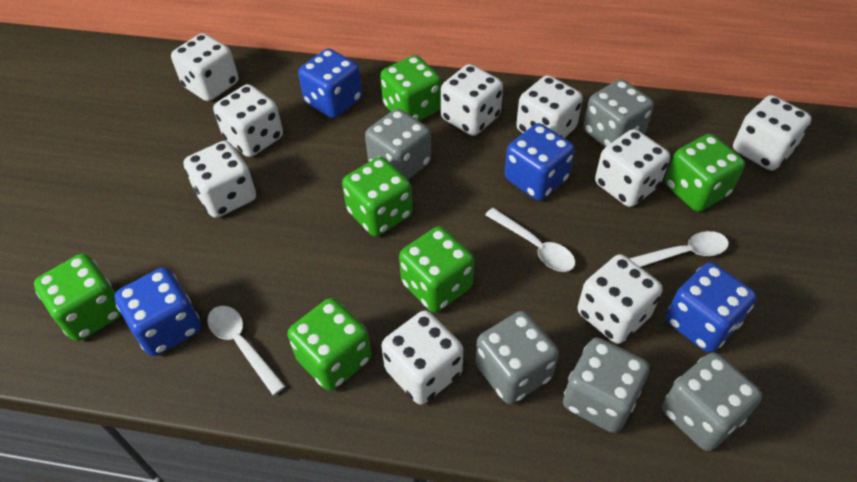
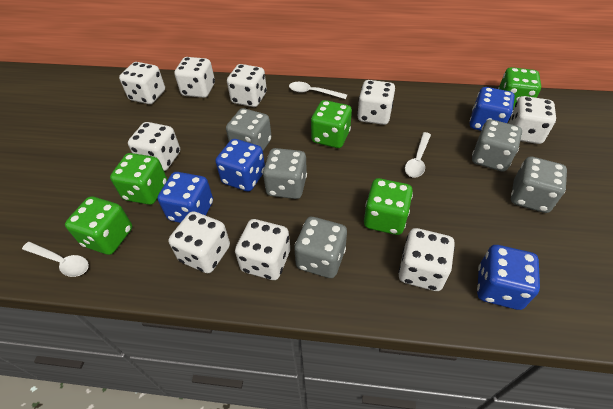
green dice: 6 -> 5

